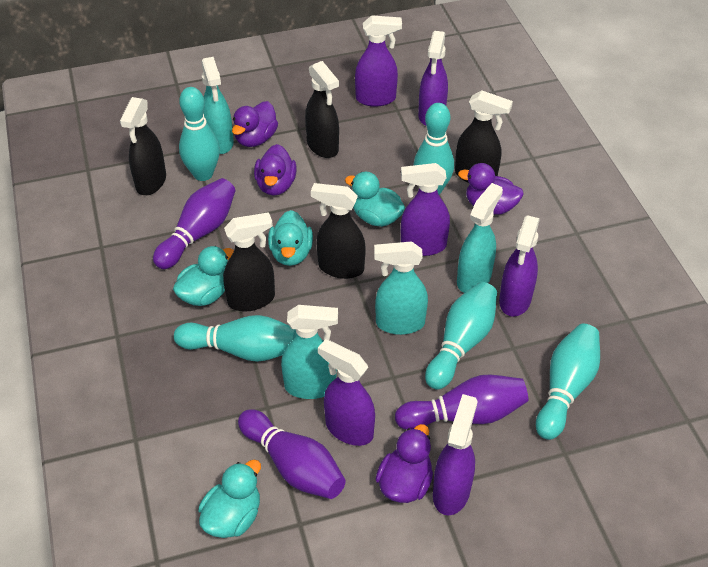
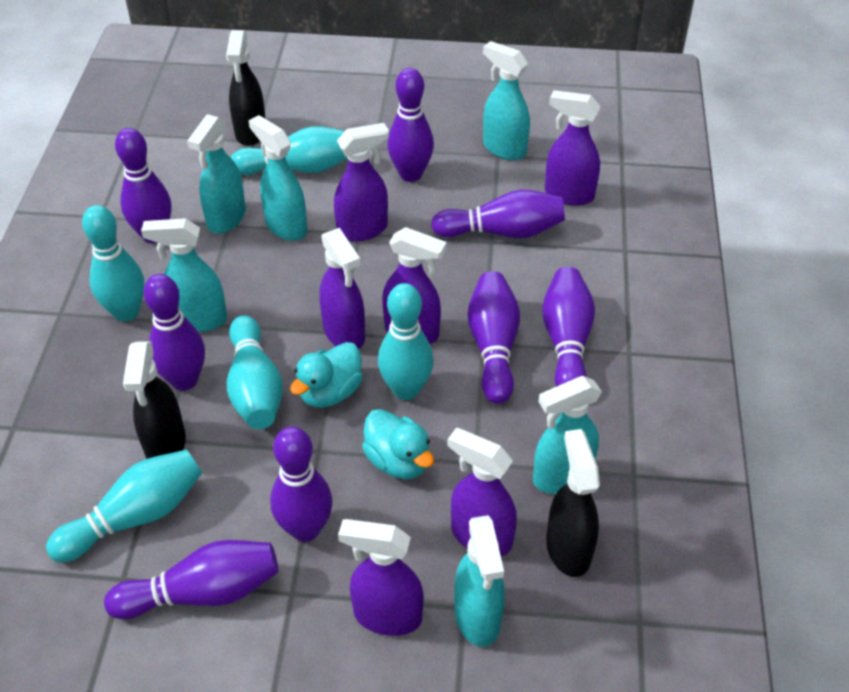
black spray bottle: 5 -> 3
purple bowling pin: 3 -> 8
purple duck: 4 -> 0
turquoise duck: 4 -> 2
turquoise spray bottle: 4 -> 6

